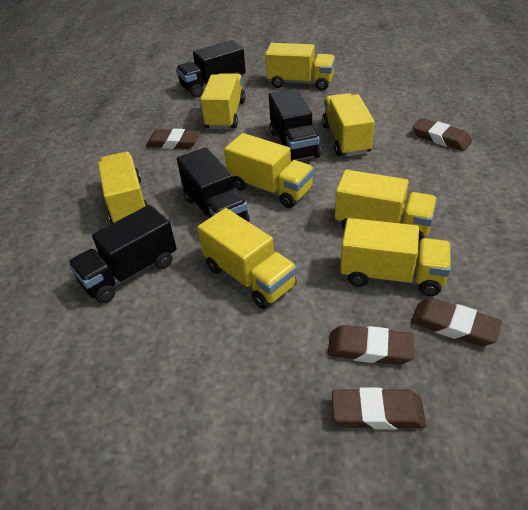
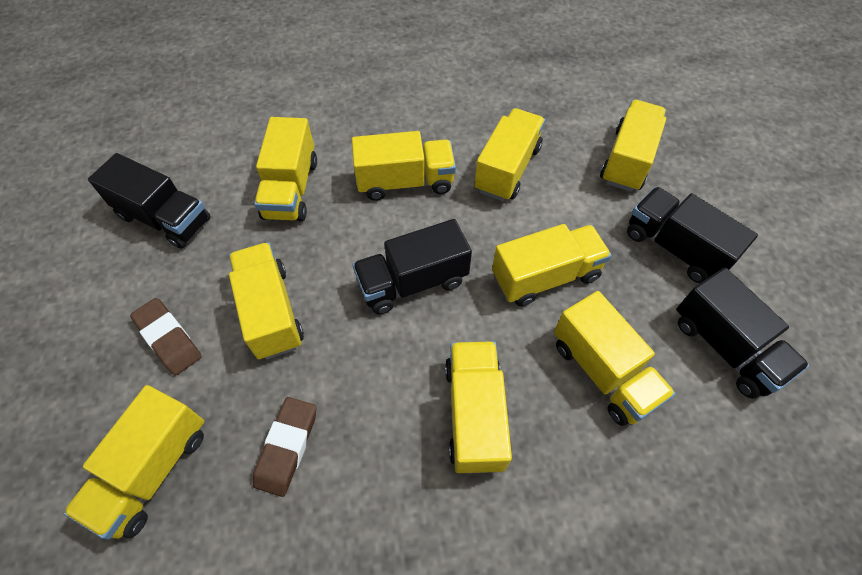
brown eraser: 5 -> 2
yellow truck: 8 -> 9

